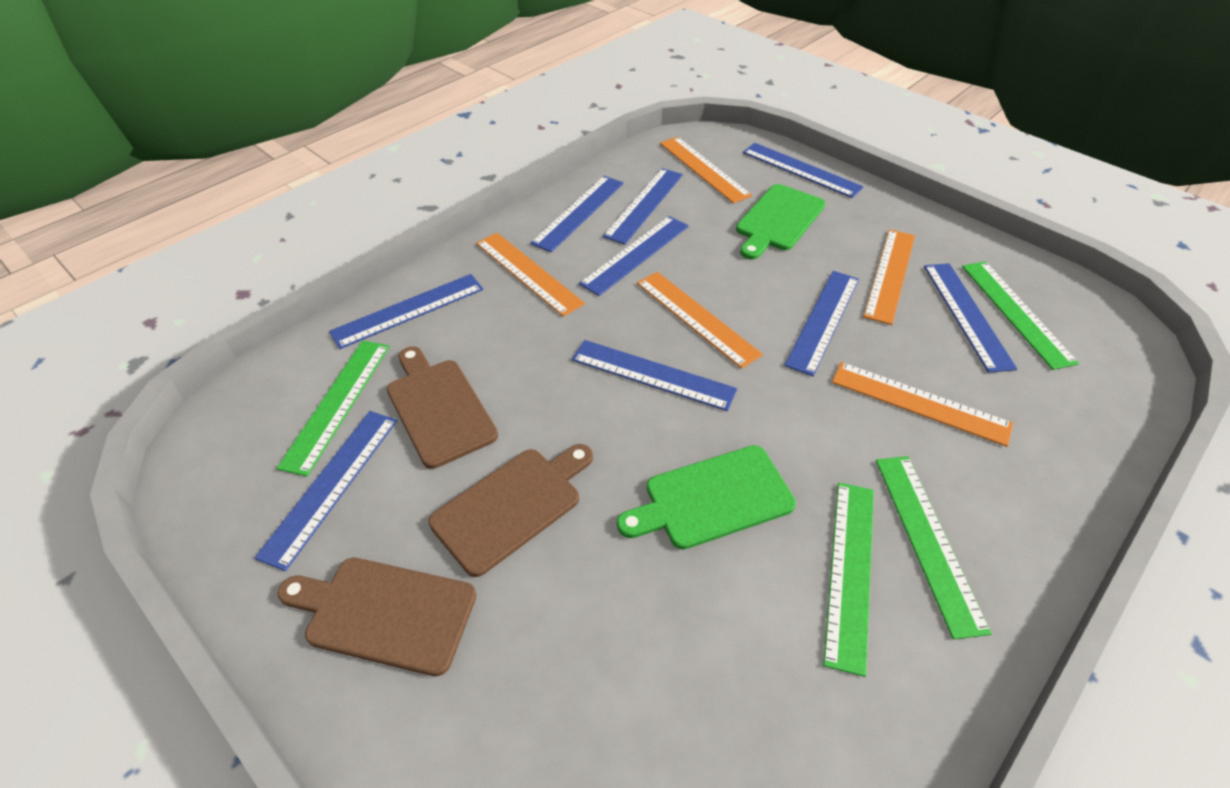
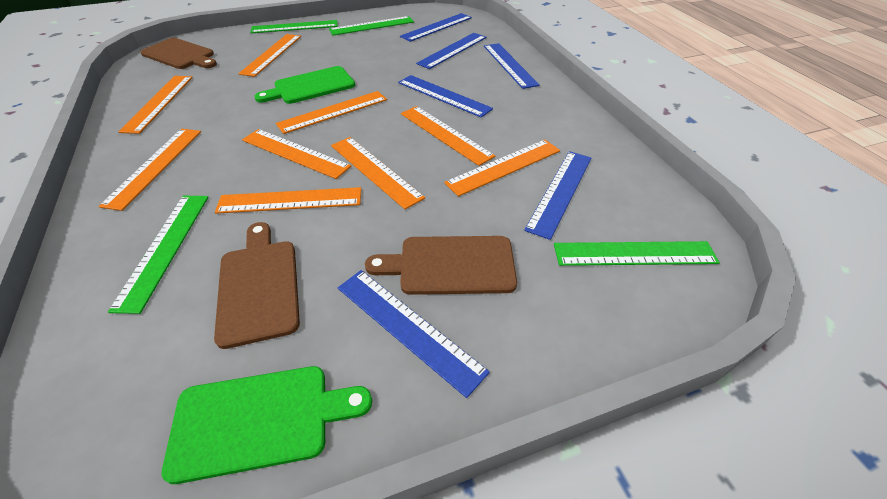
blue ruler: 9 -> 6
orange ruler: 5 -> 9

